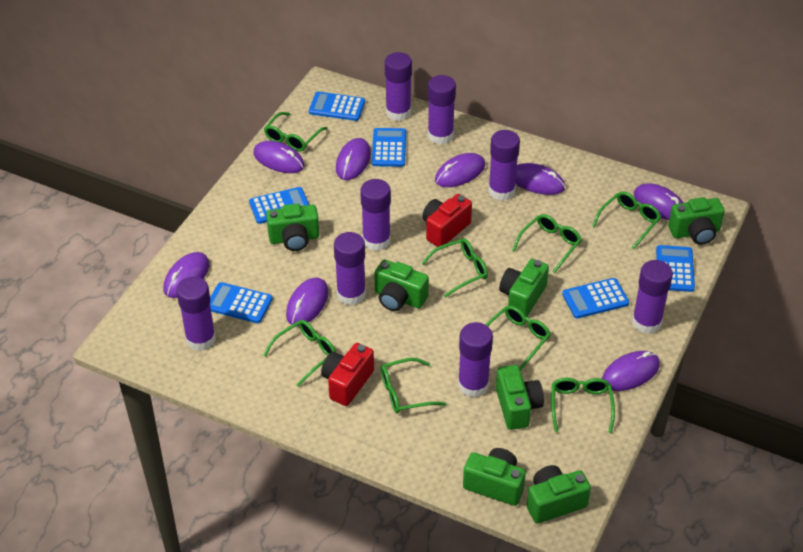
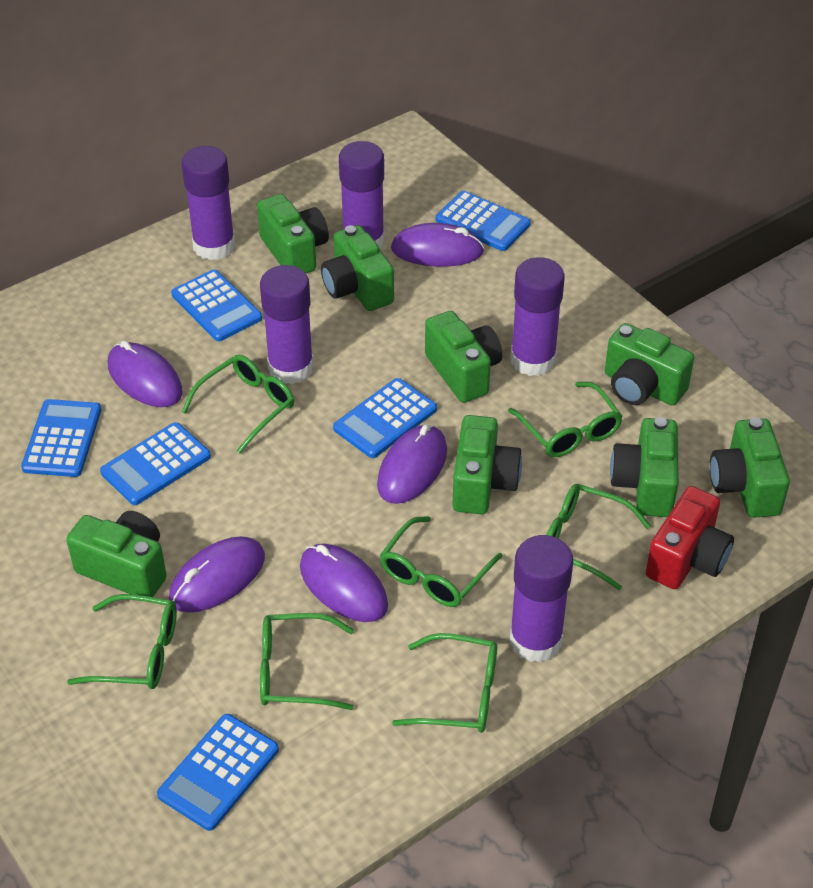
green camera: 7 -> 8
green glasses: 8 -> 7
purple glue stick: 8 -> 5
purple mouse: 8 -> 5
red camera: 2 -> 1

